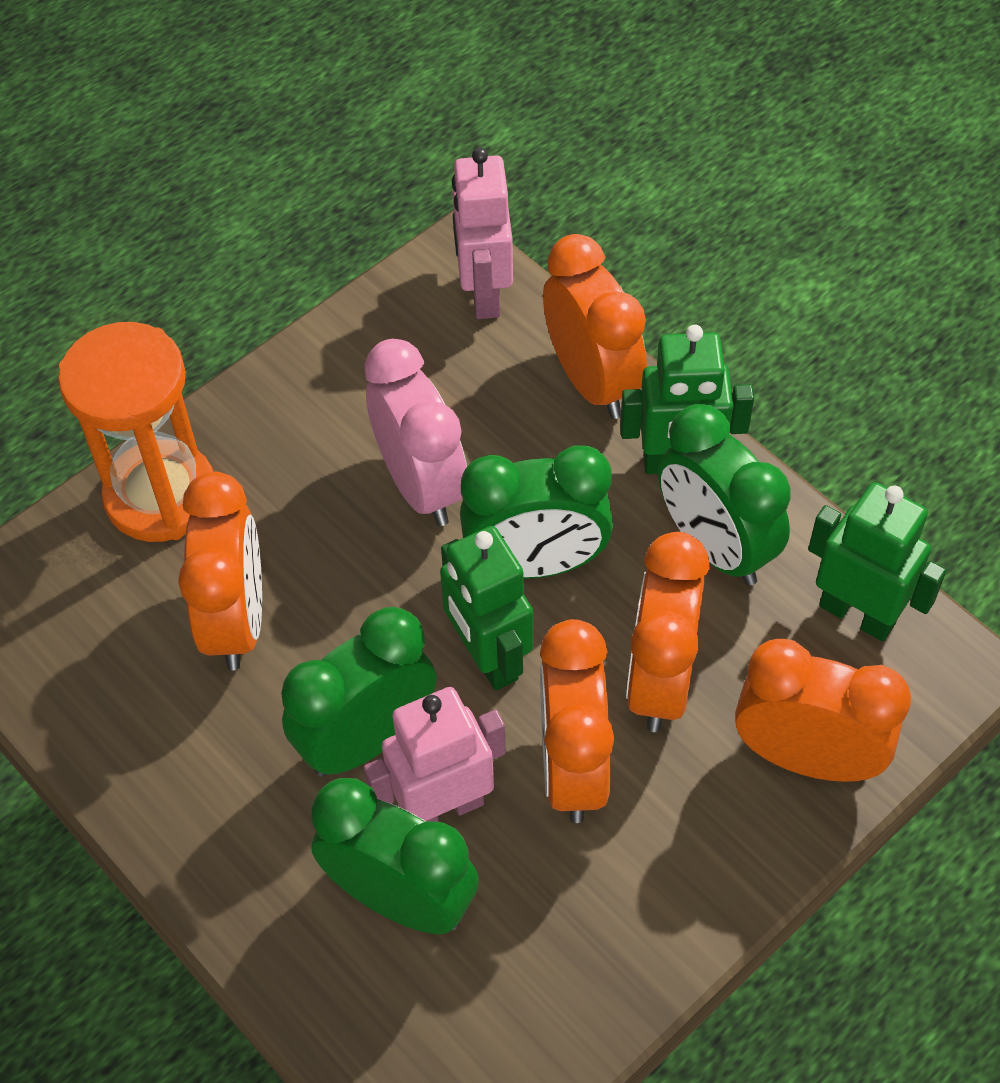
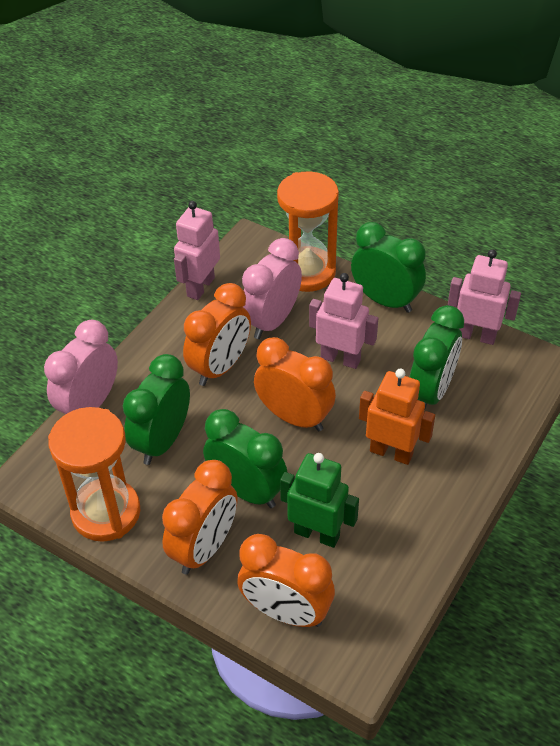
green robot: 3 -> 1
orange clock: 5 -> 4
orange hourglass: 1 -> 2
orange robot: 0 -> 1
pink clock: 1 -> 2
pink robot: 2 -> 3

